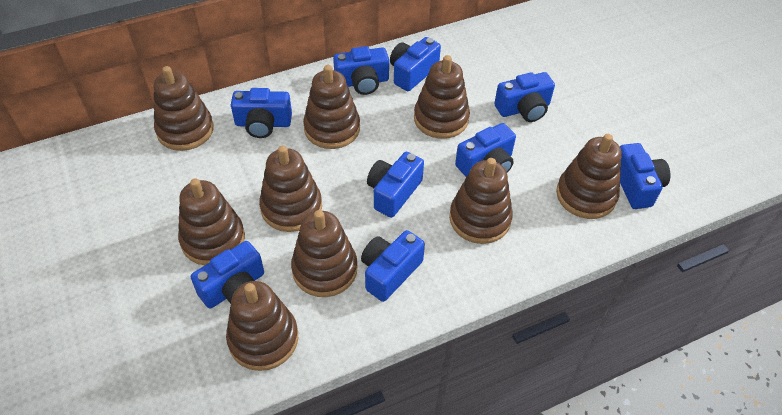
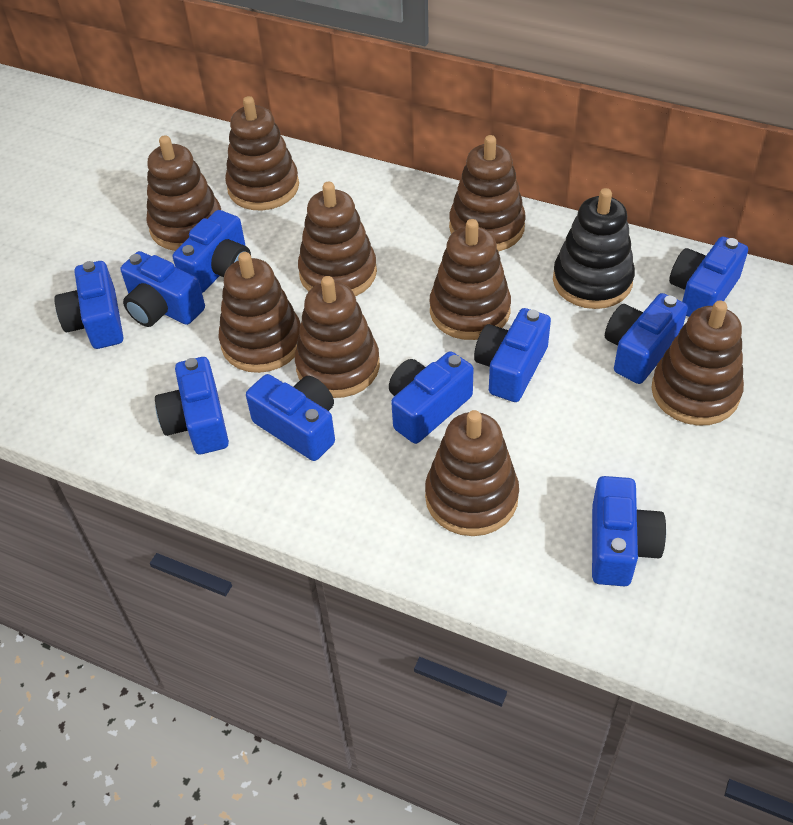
black stacking toy: 0 -> 1
blue camera: 9 -> 10

